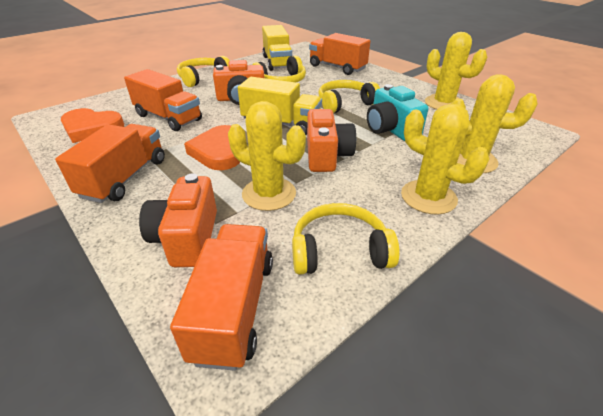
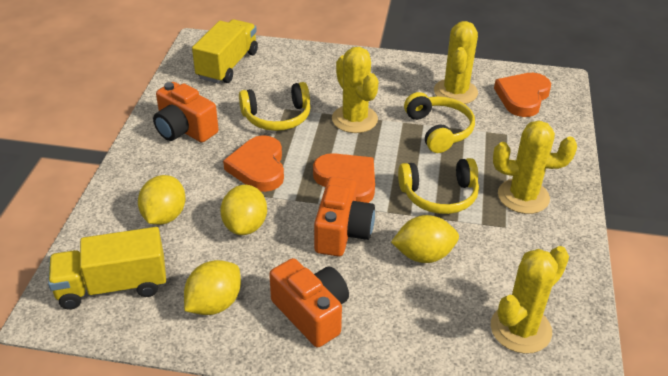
orange heart: 2 -> 3
orange truck: 4 -> 0
turquoise camera: 1 -> 0
yellow headphones: 4 -> 3
yellow lemon: 0 -> 4

